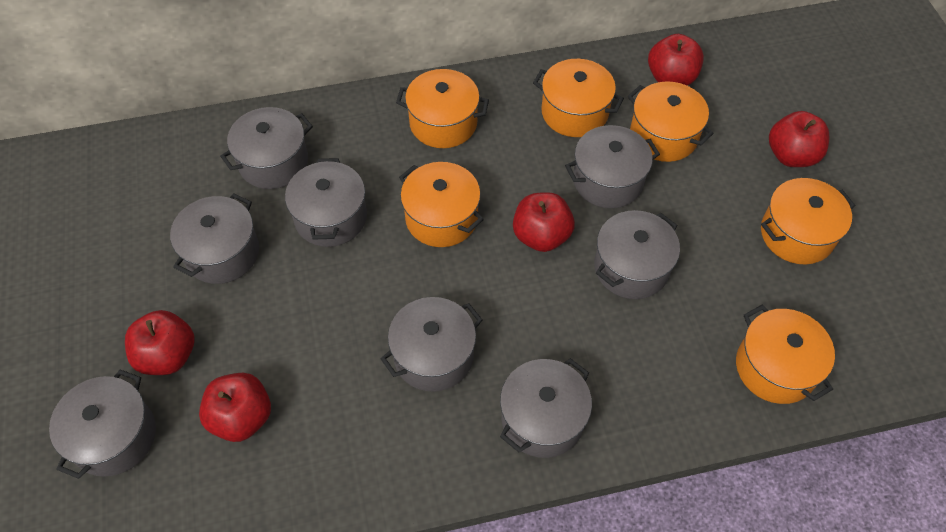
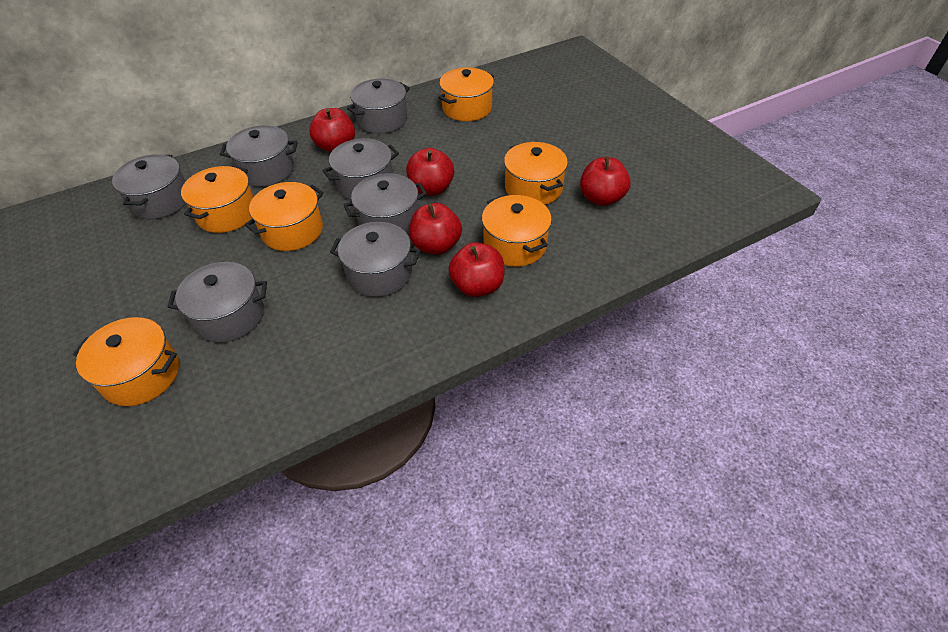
grey pot: 8 -> 7

